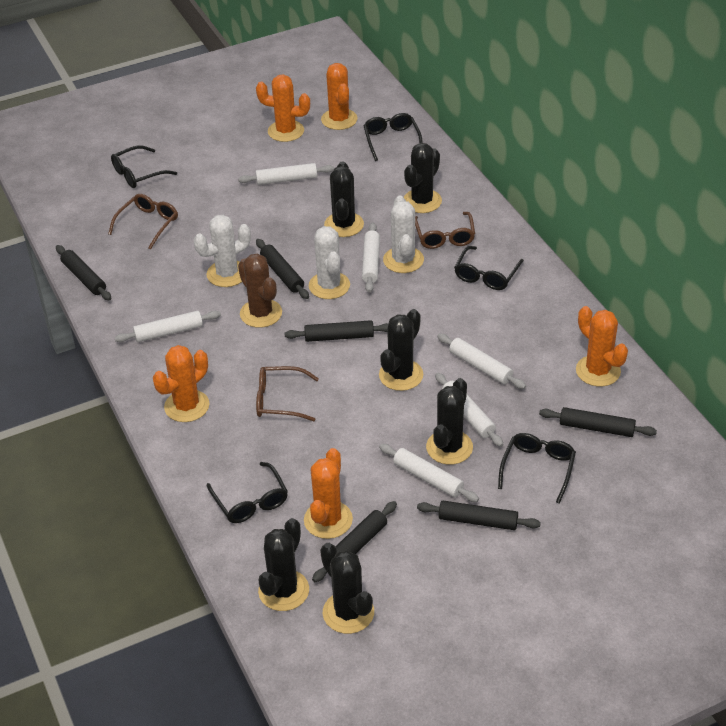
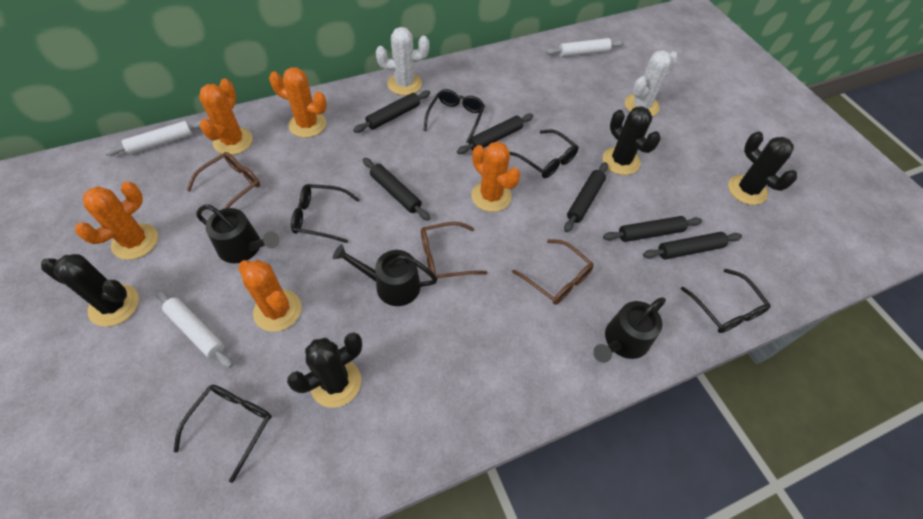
black cactus: 6 -> 4
black watering can: 0 -> 3
brown cactus: 1 -> 0
white cactus: 3 -> 2
white rolling pin: 6 -> 3

